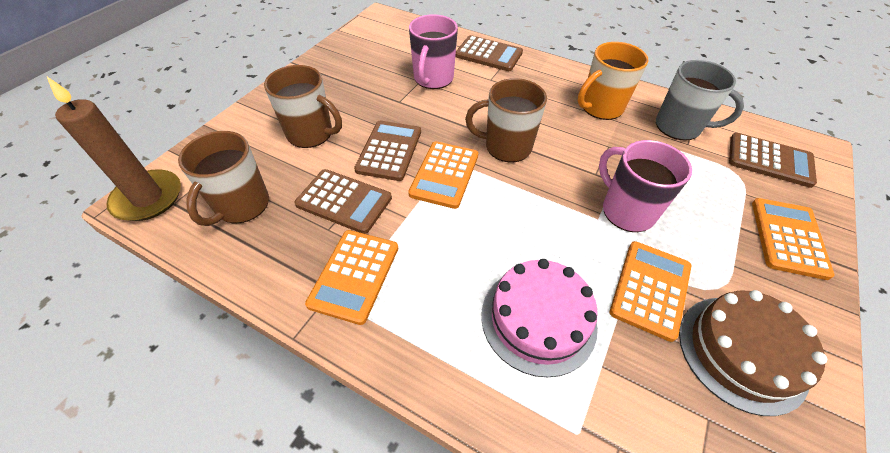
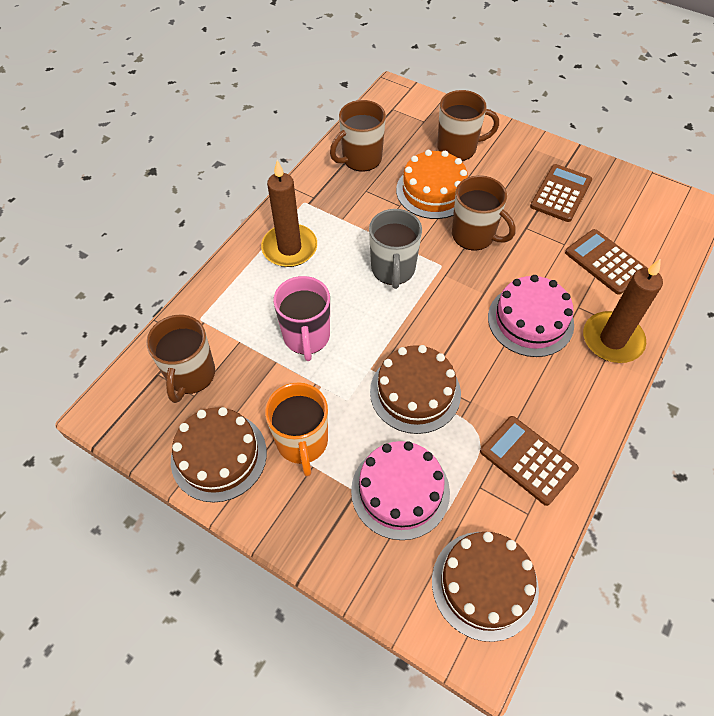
brown cake: 1 -> 3
brown calculator: 4 -> 3
brown candle: 1 -> 2
brown mug: 3 -> 4
orange cake: 0 -> 1
orange calculator: 4 -> 0
pink cake: 1 -> 2
pink mug: 2 -> 1

